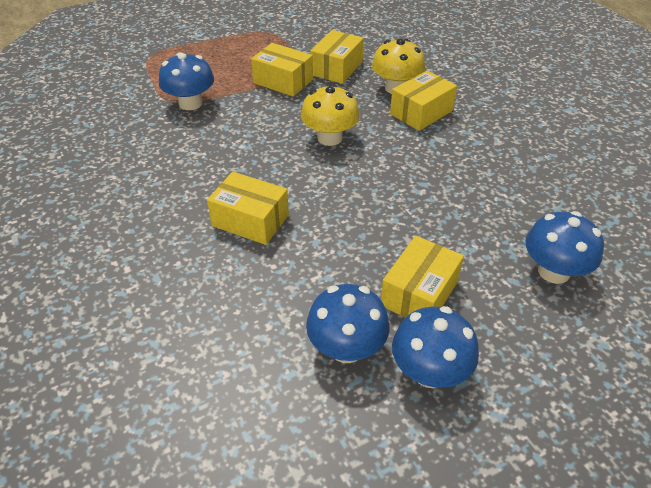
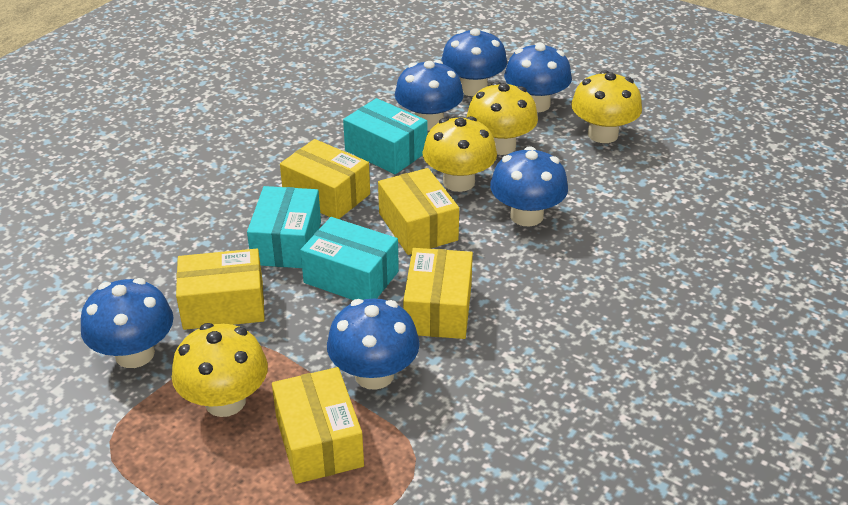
blue mushroom: 4 -> 6
turquoise box: 0 -> 3
yellow mushroom: 2 -> 4

